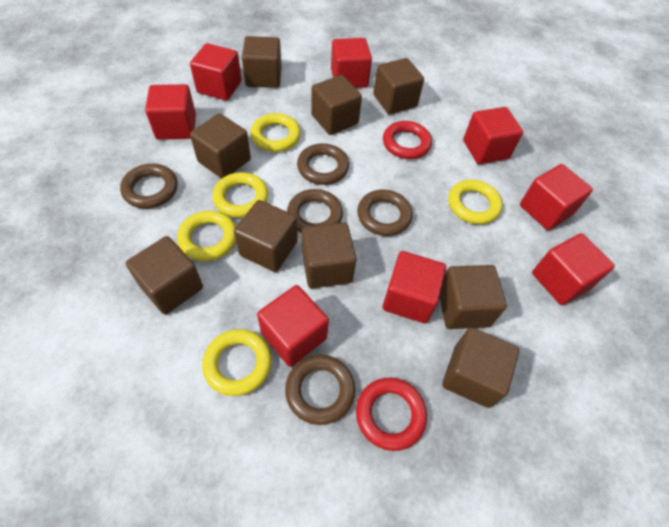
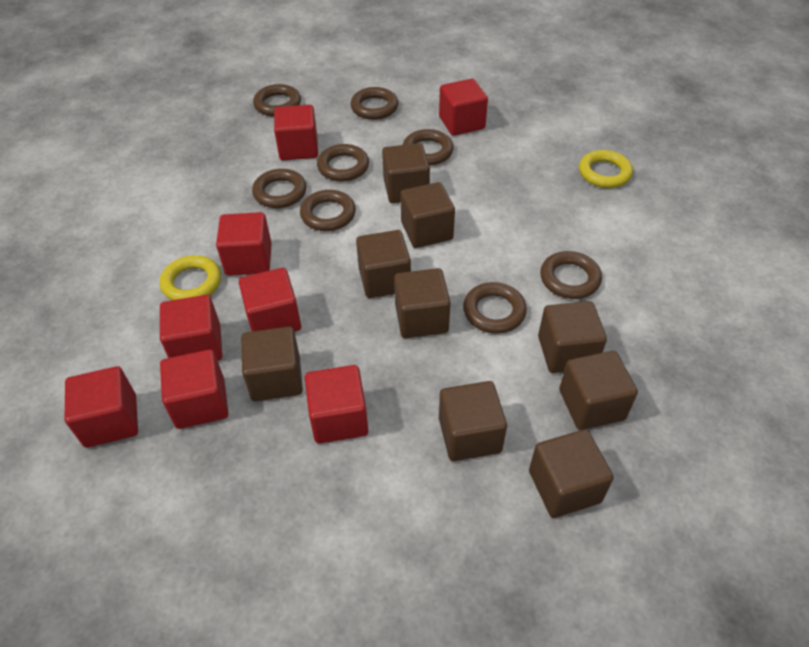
brown ring: 5 -> 8
red ring: 2 -> 0
yellow ring: 5 -> 2

